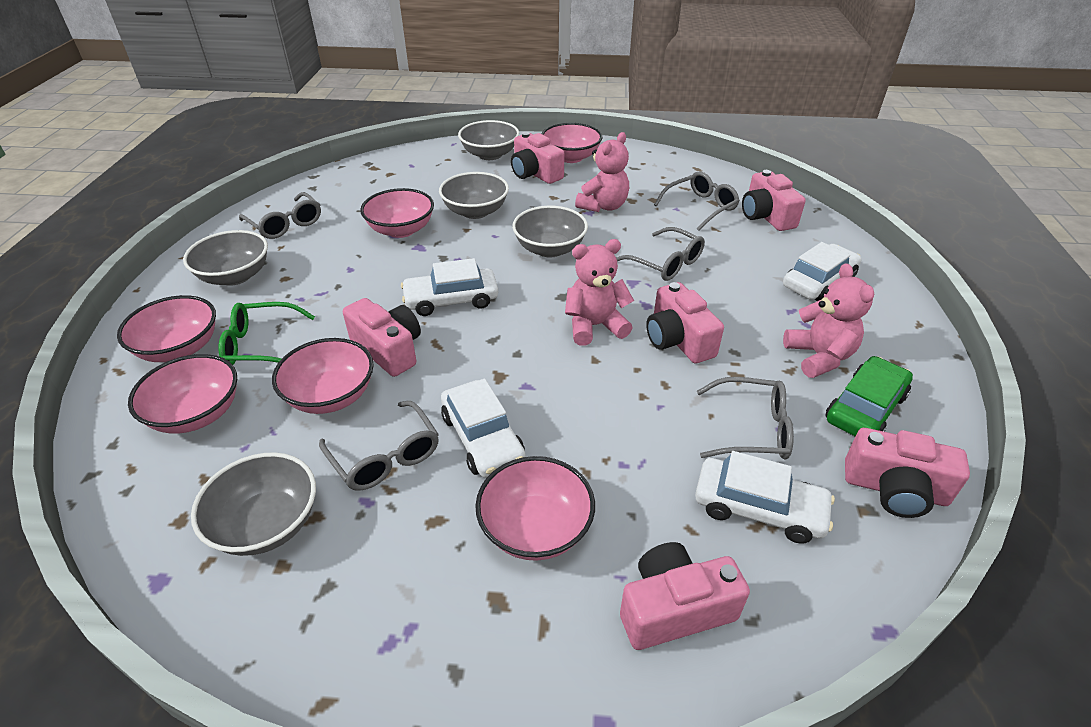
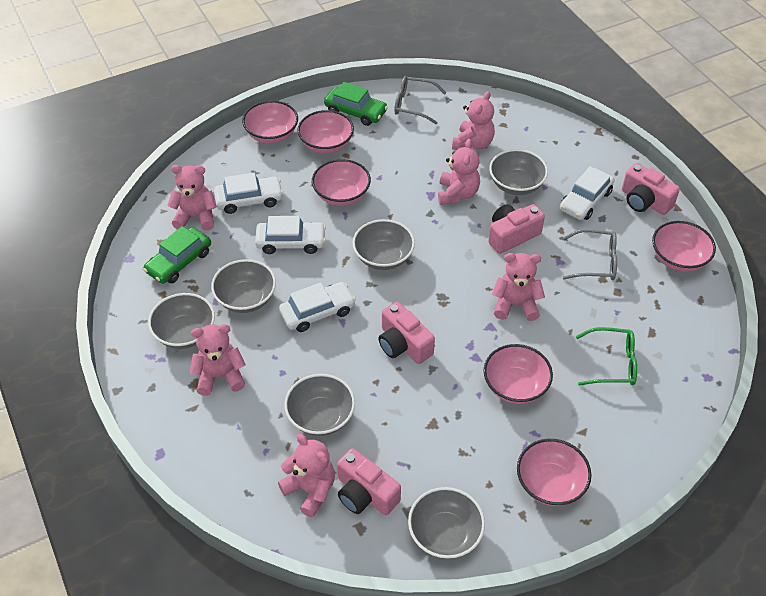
green car: 1 -> 2
grey bowl: 5 -> 6
grey glasses: 5 -> 2
pink camera: 6 -> 4
pink teddy bear: 3 -> 6

